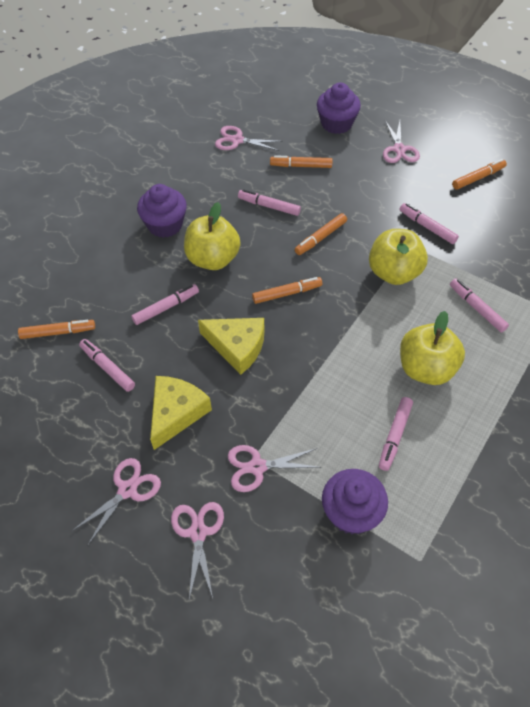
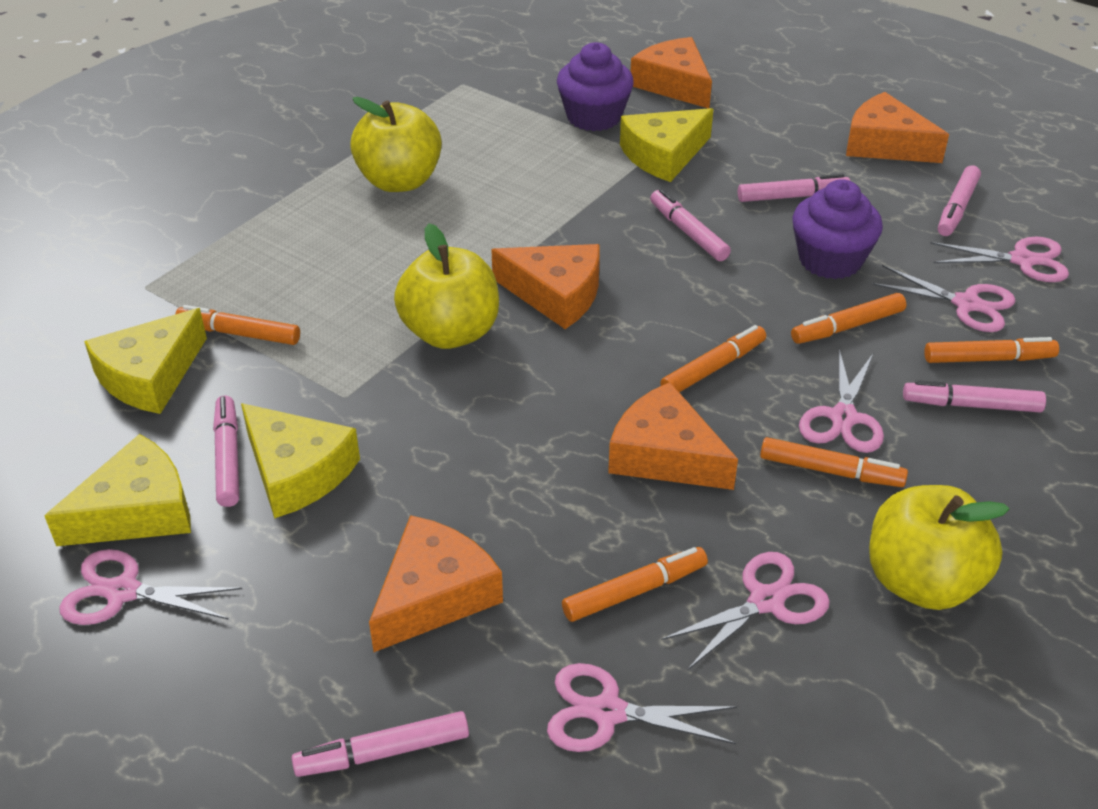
orange cheese: 0 -> 5
orange marker: 5 -> 6
pink scissors: 5 -> 6
purple cupcake: 3 -> 2
yellow cheese: 2 -> 4

